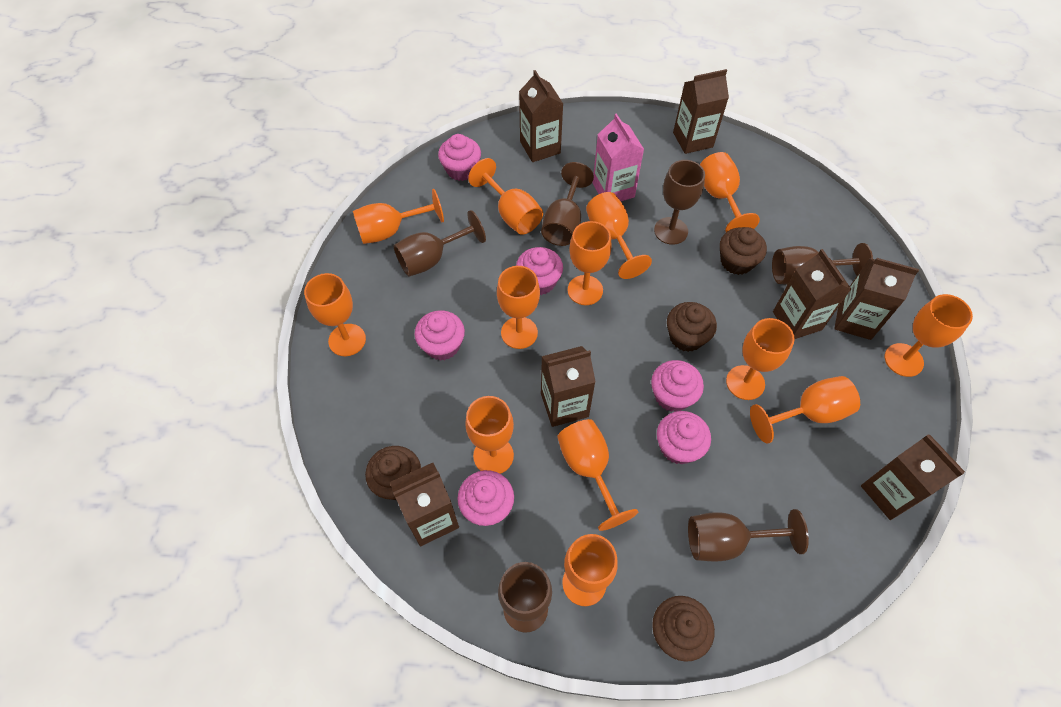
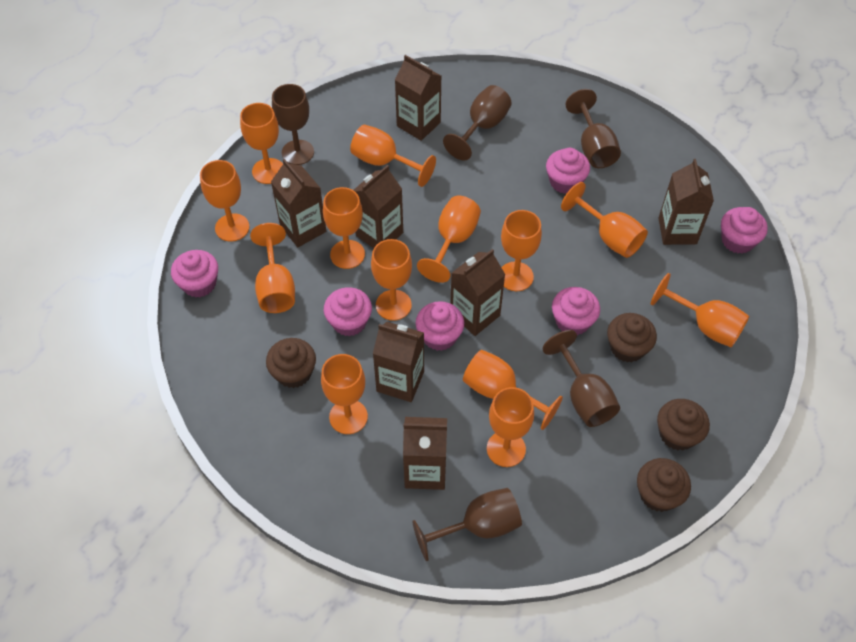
brown goblet: 6 -> 5
pink carton: 1 -> 0

